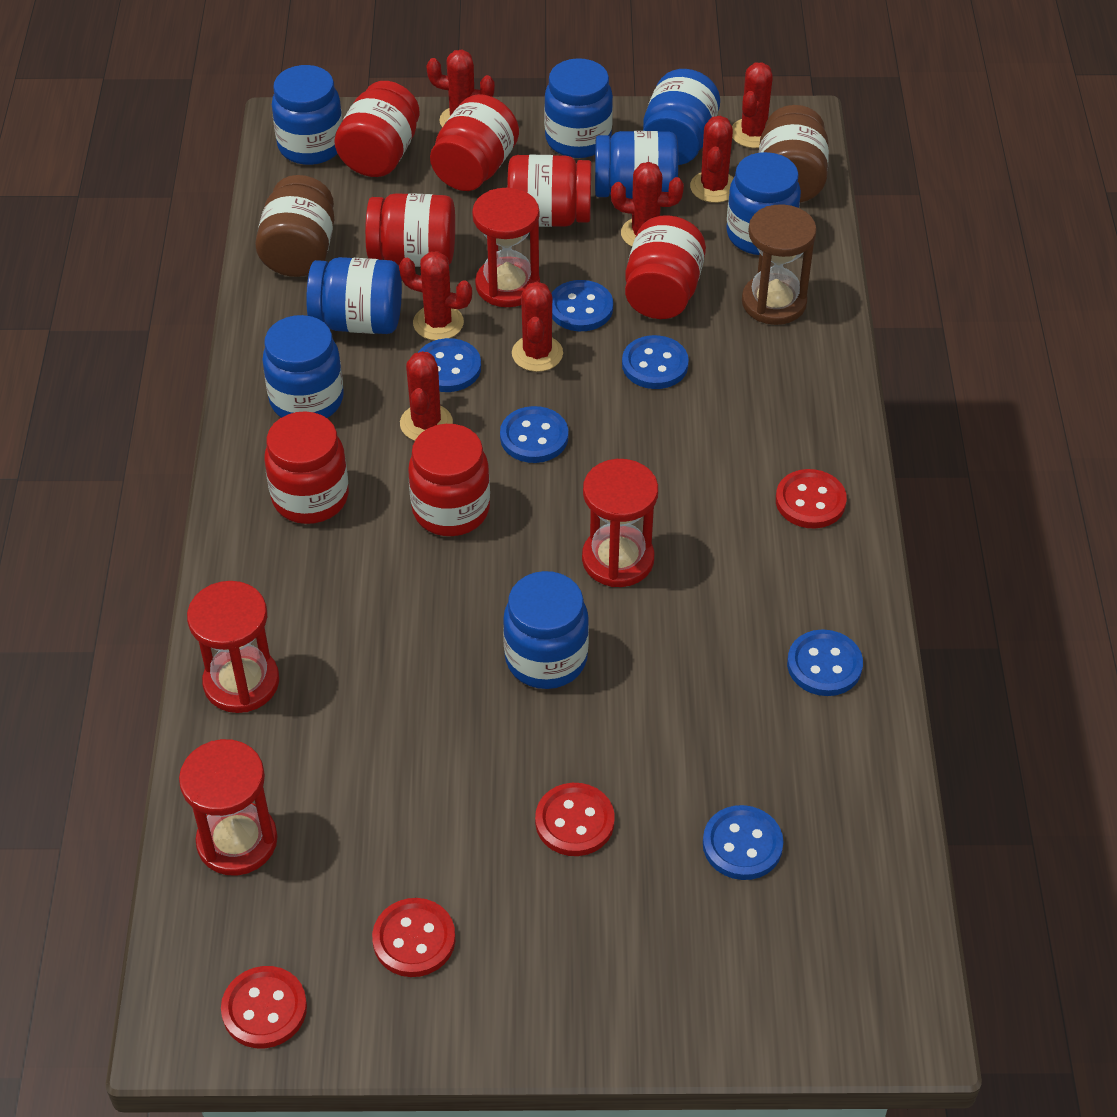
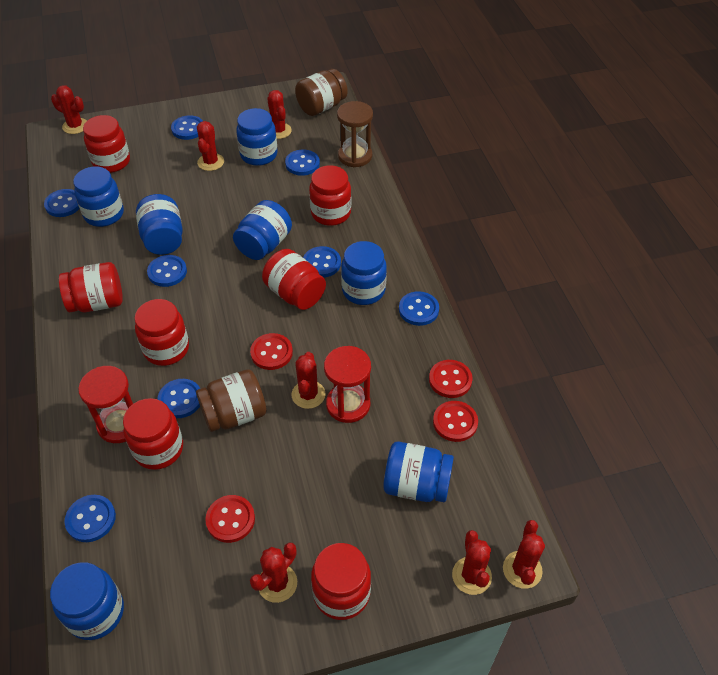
blue button: 6 -> 8
blue jar: 8 -> 7
red hourglass: 4 -> 2

